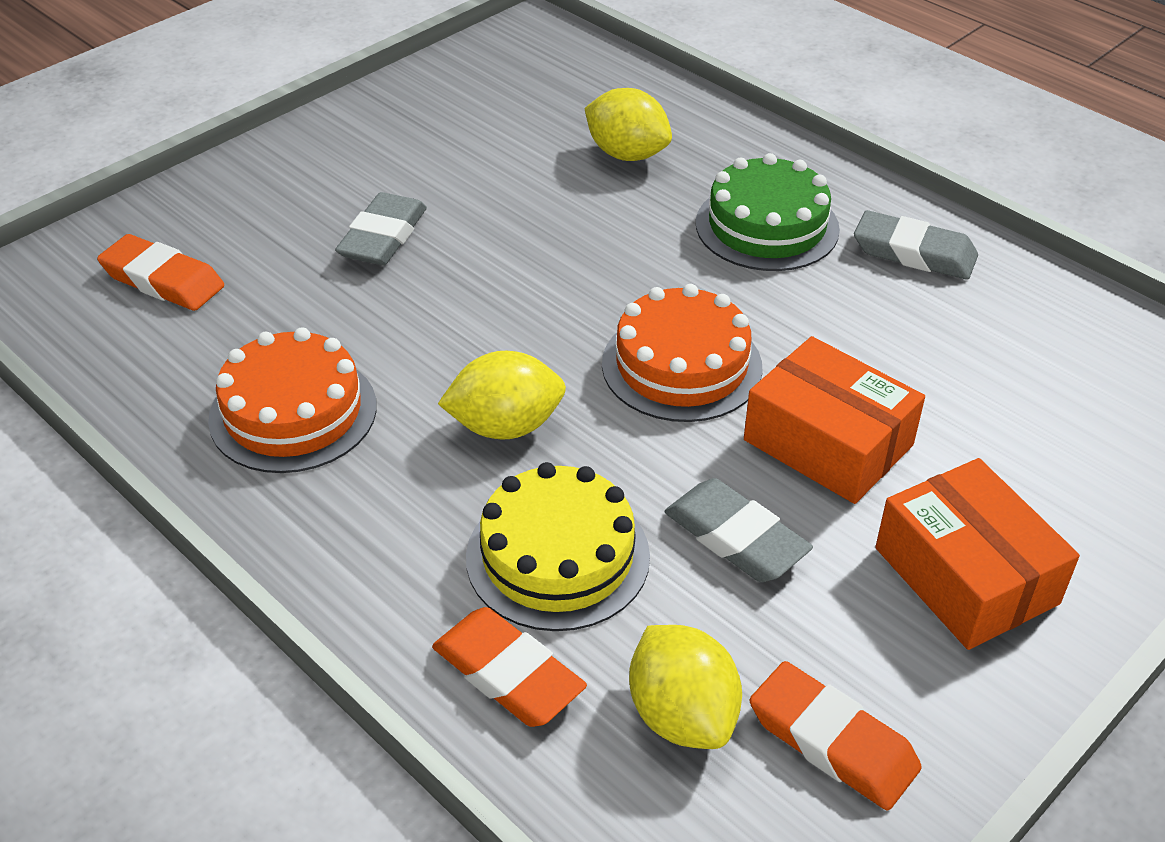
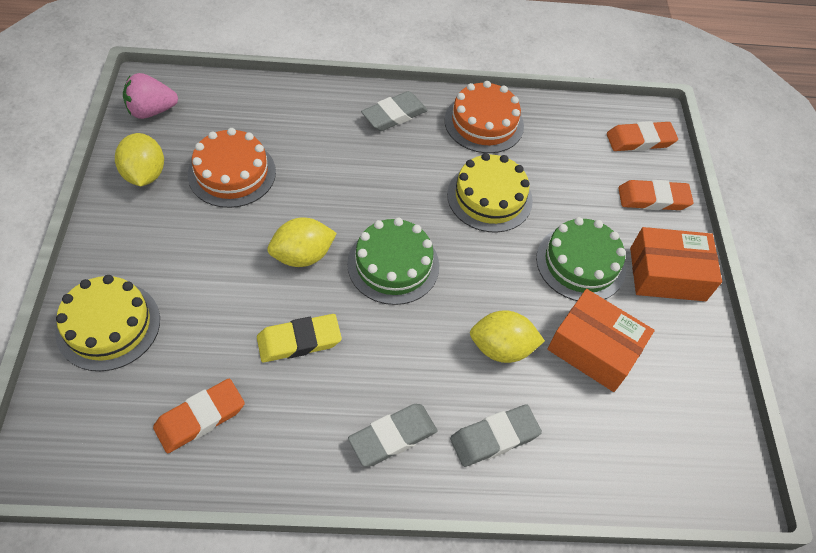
green cake: 1 -> 2
pink strawberry: 0 -> 1
yellow cake: 1 -> 2
yellow eraser: 0 -> 1

